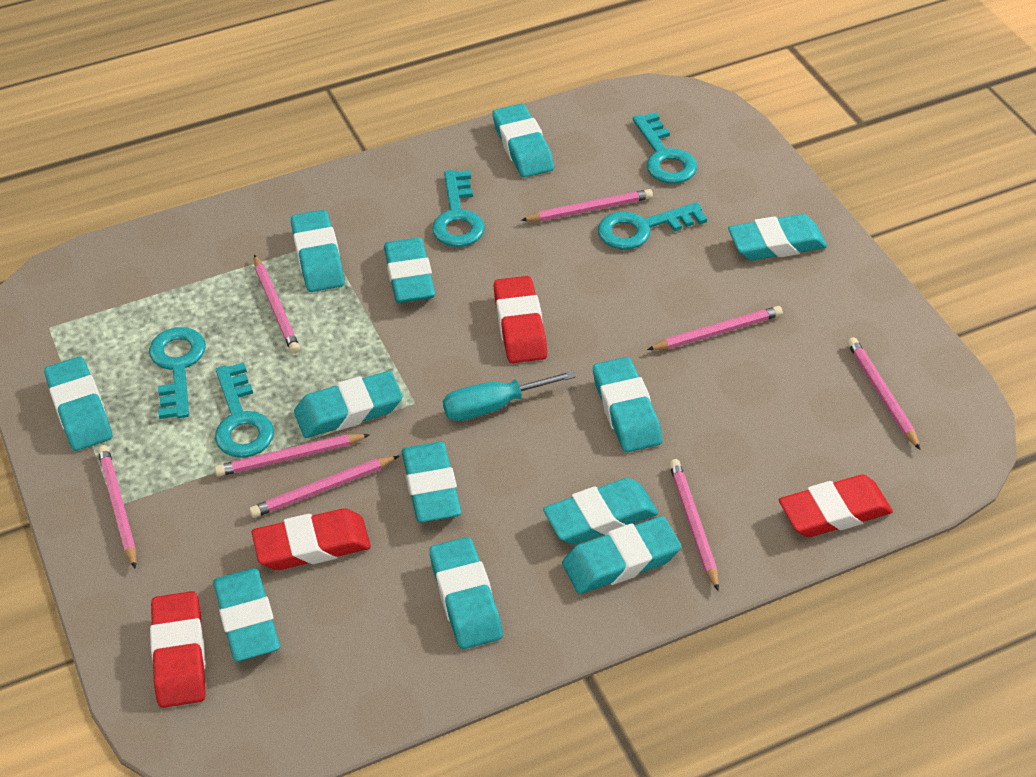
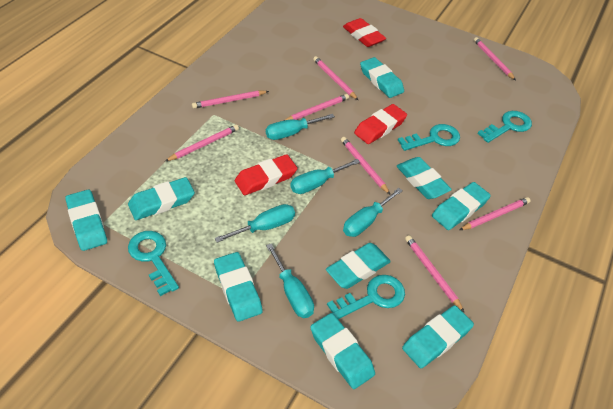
red eraser: 4 -> 3
turquoise eraser: 12 -> 9
turquoise key: 5 -> 4
turquoise screwdriver: 1 -> 5

